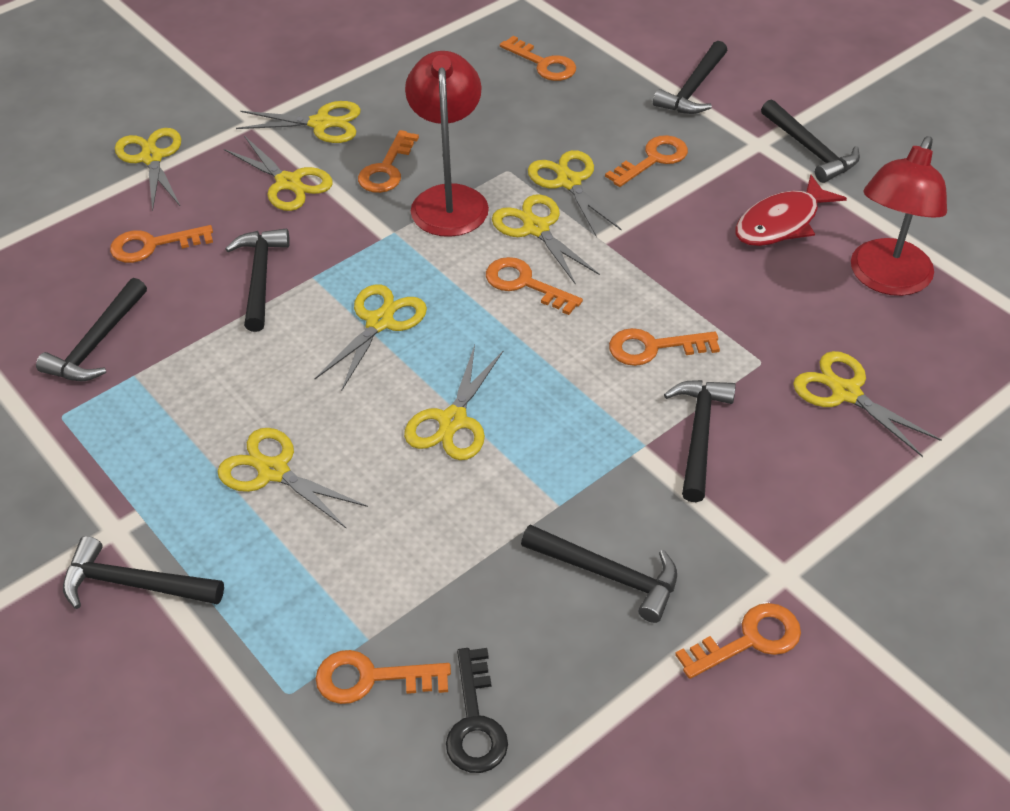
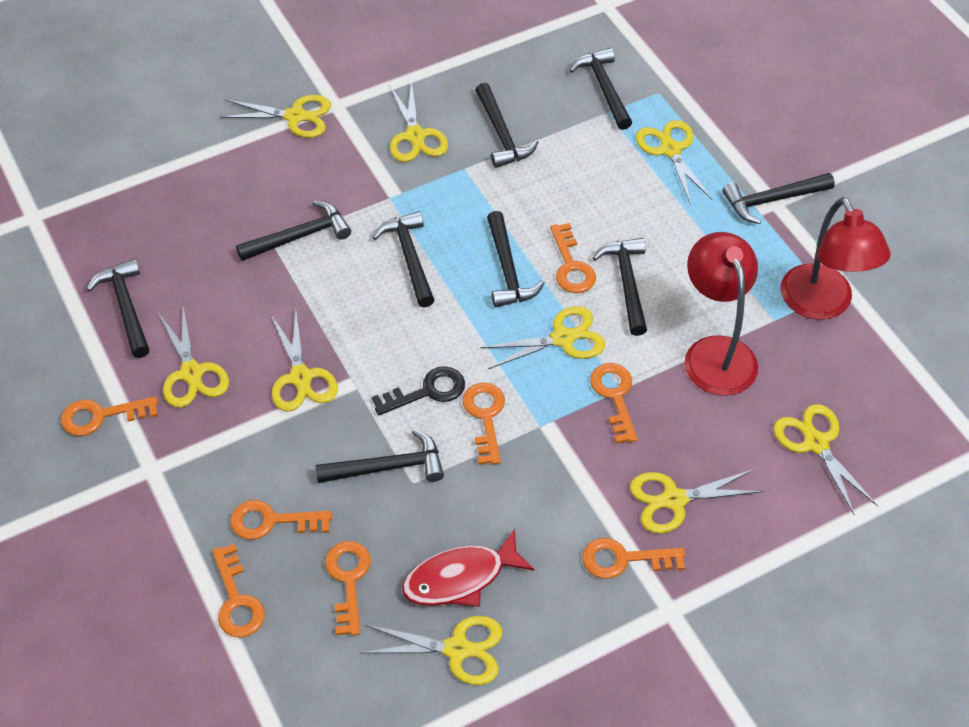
black hammer: 7 -> 9

